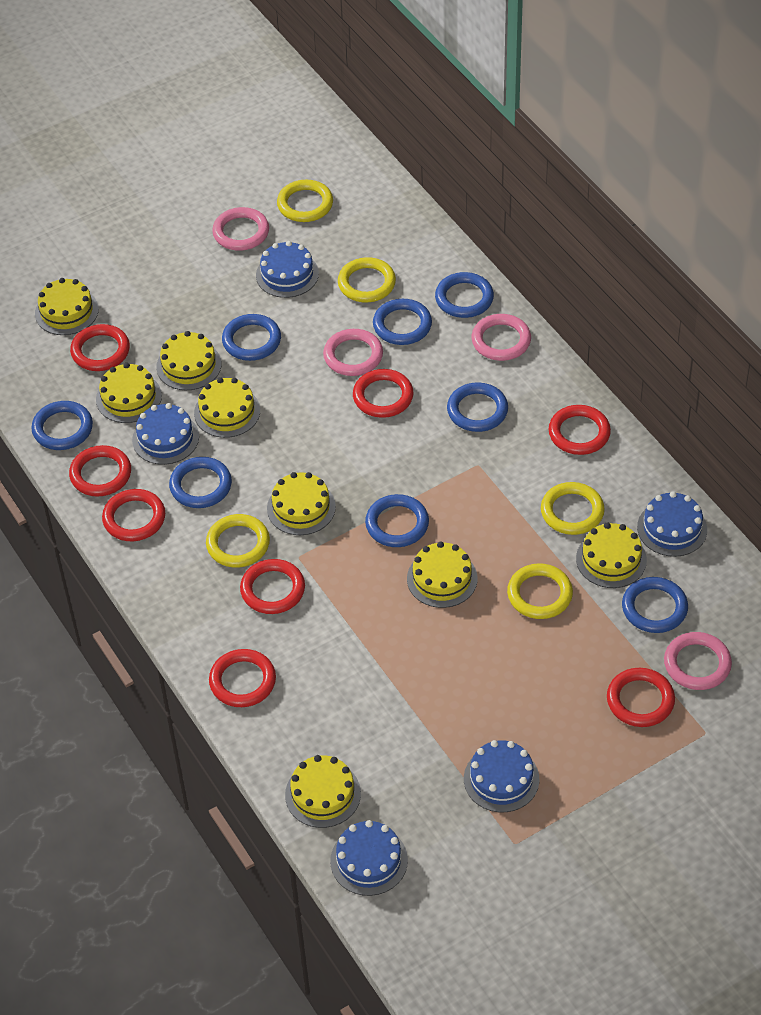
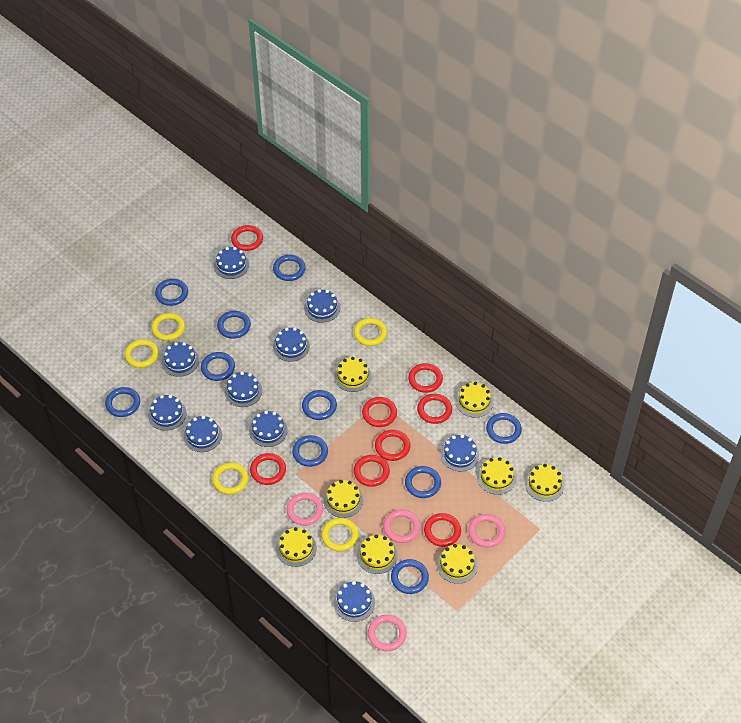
blue cake: 5 -> 10
blue ring: 8 -> 10

